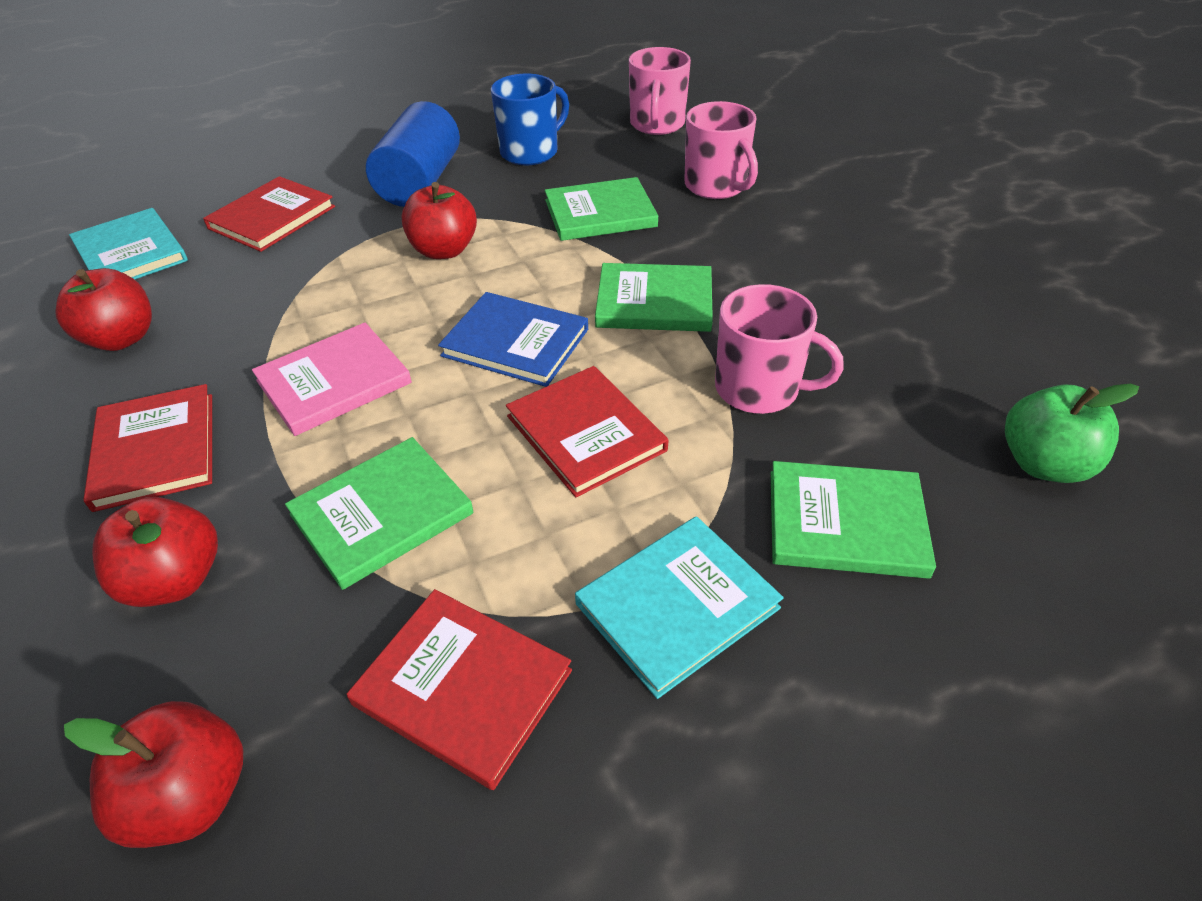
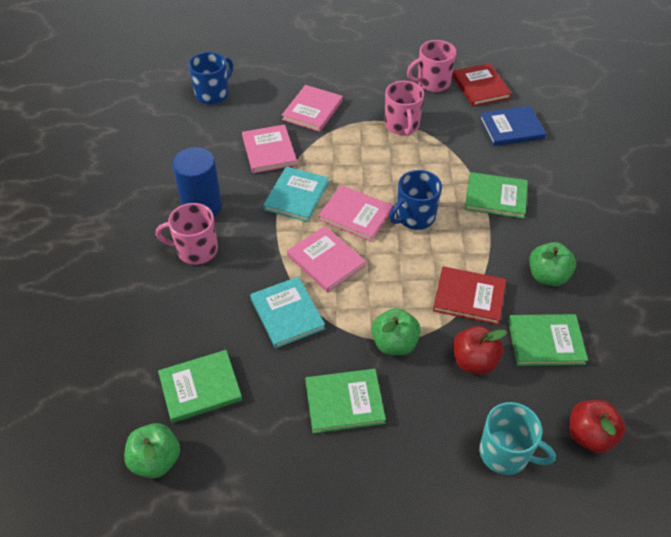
blue mug: 1 -> 2
green apple: 1 -> 3
pink book: 1 -> 4
red apple: 4 -> 2
red book: 4 -> 2
turquoise mug: 0 -> 1

